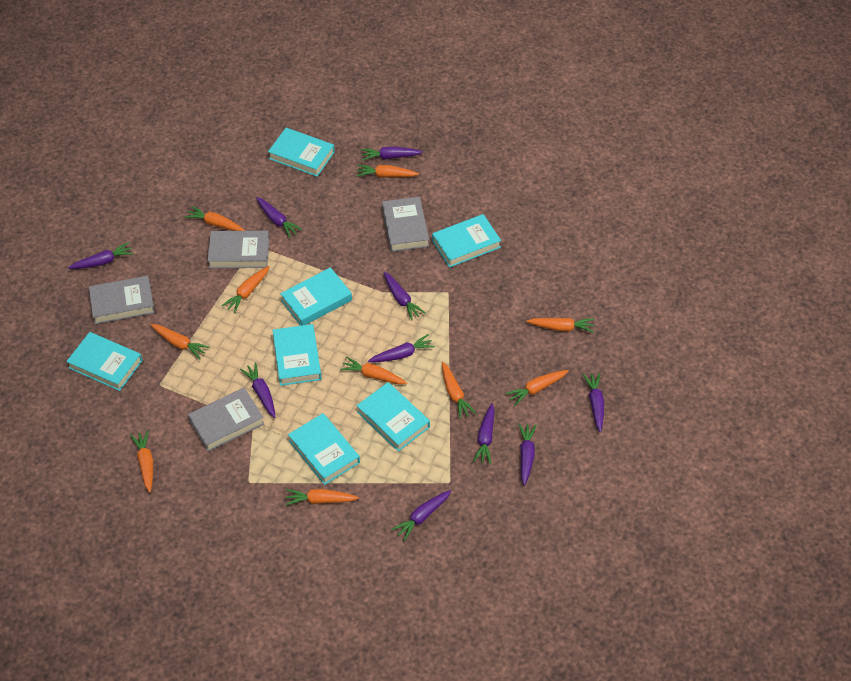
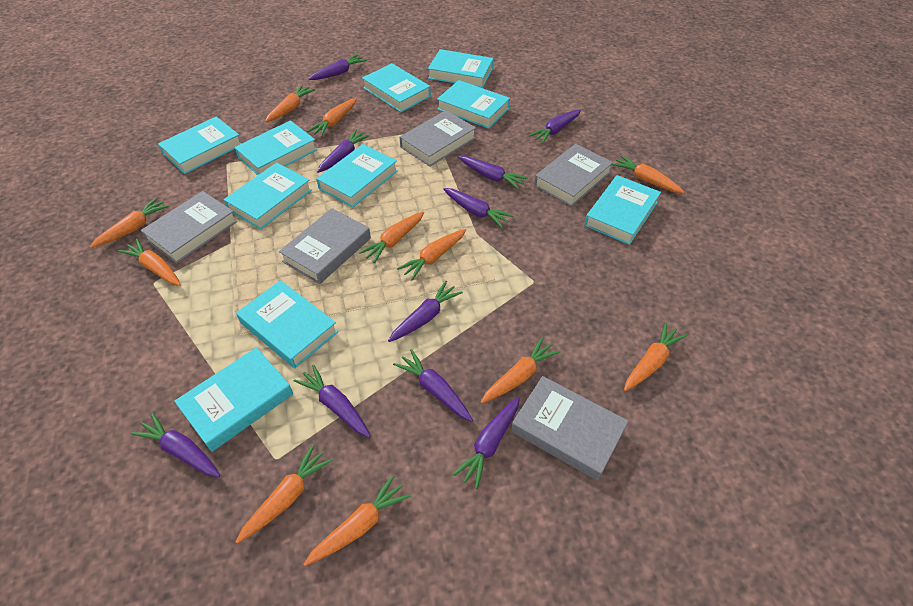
grey book: 4 -> 5
orange carrot: 10 -> 11
turquoise book: 7 -> 10

